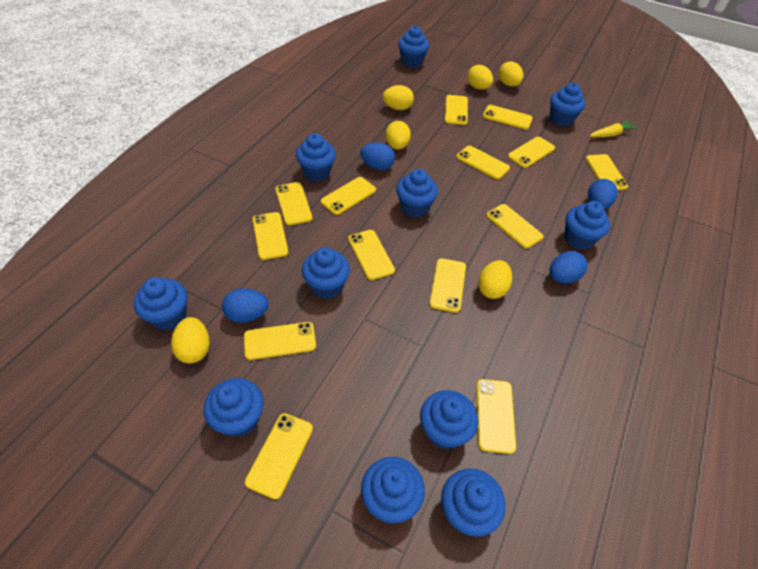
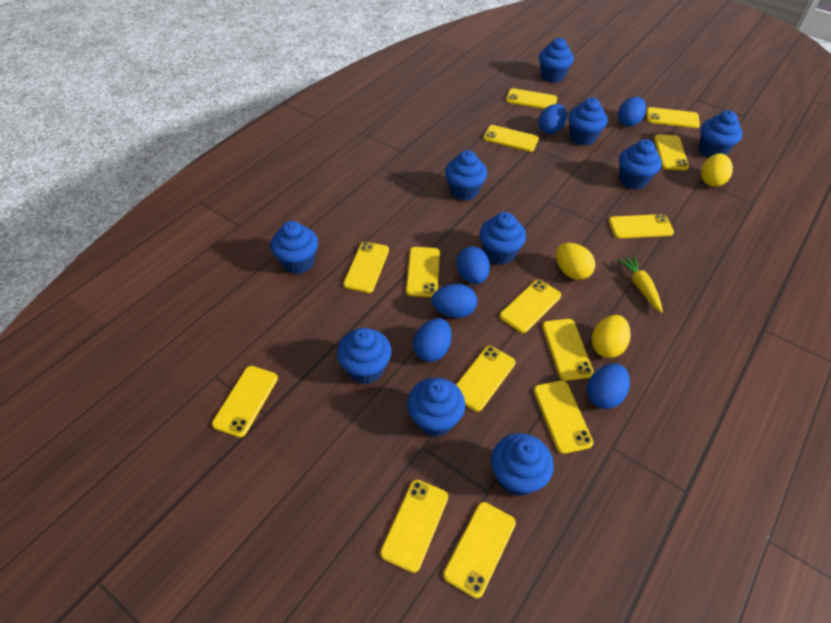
blue cupcake: 11 -> 10
blue egg: 4 -> 6
yellow egg: 6 -> 3

